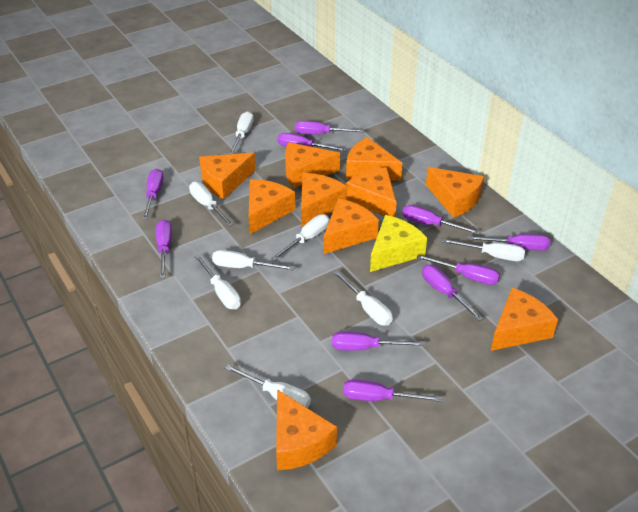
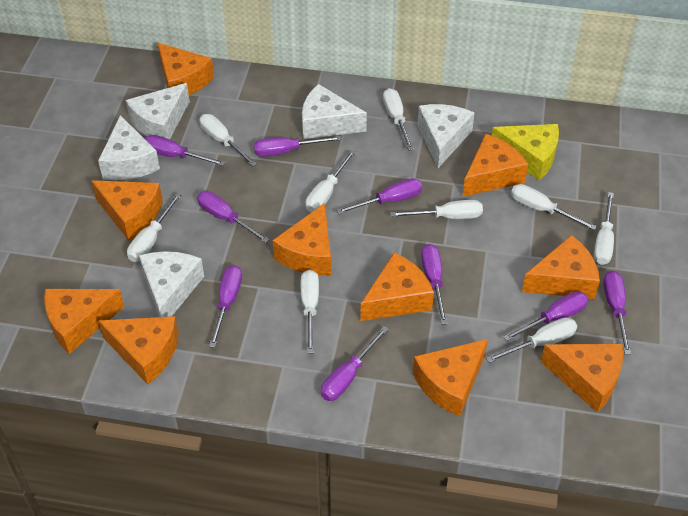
purple screwdriver: 10 -> 9
white cheese: 0 -> 5
white screwdriver: 8 -> 9

